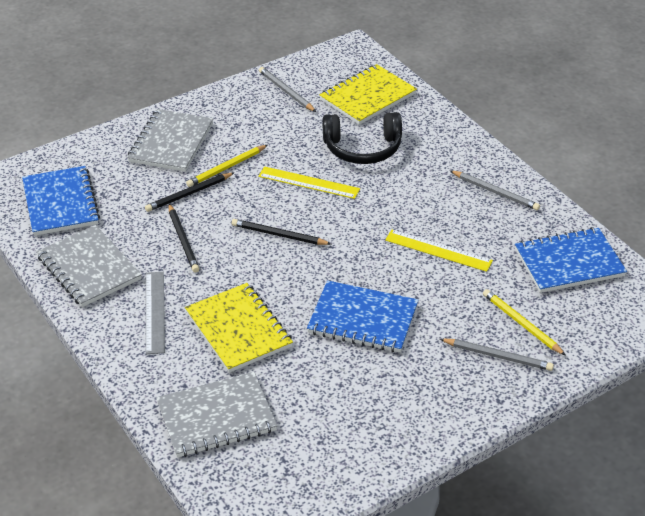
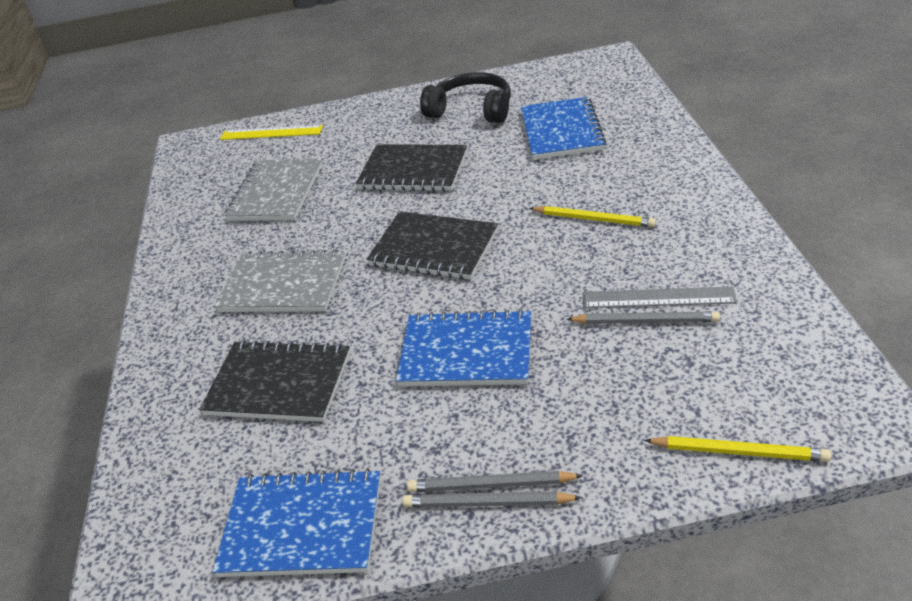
black notebook: 0 -> 3
black pencil: 3 -> 0
grey notebook: 3 -> 2
yellow notebook: 2 -> 0
yellow ruler: 2 -> 1

